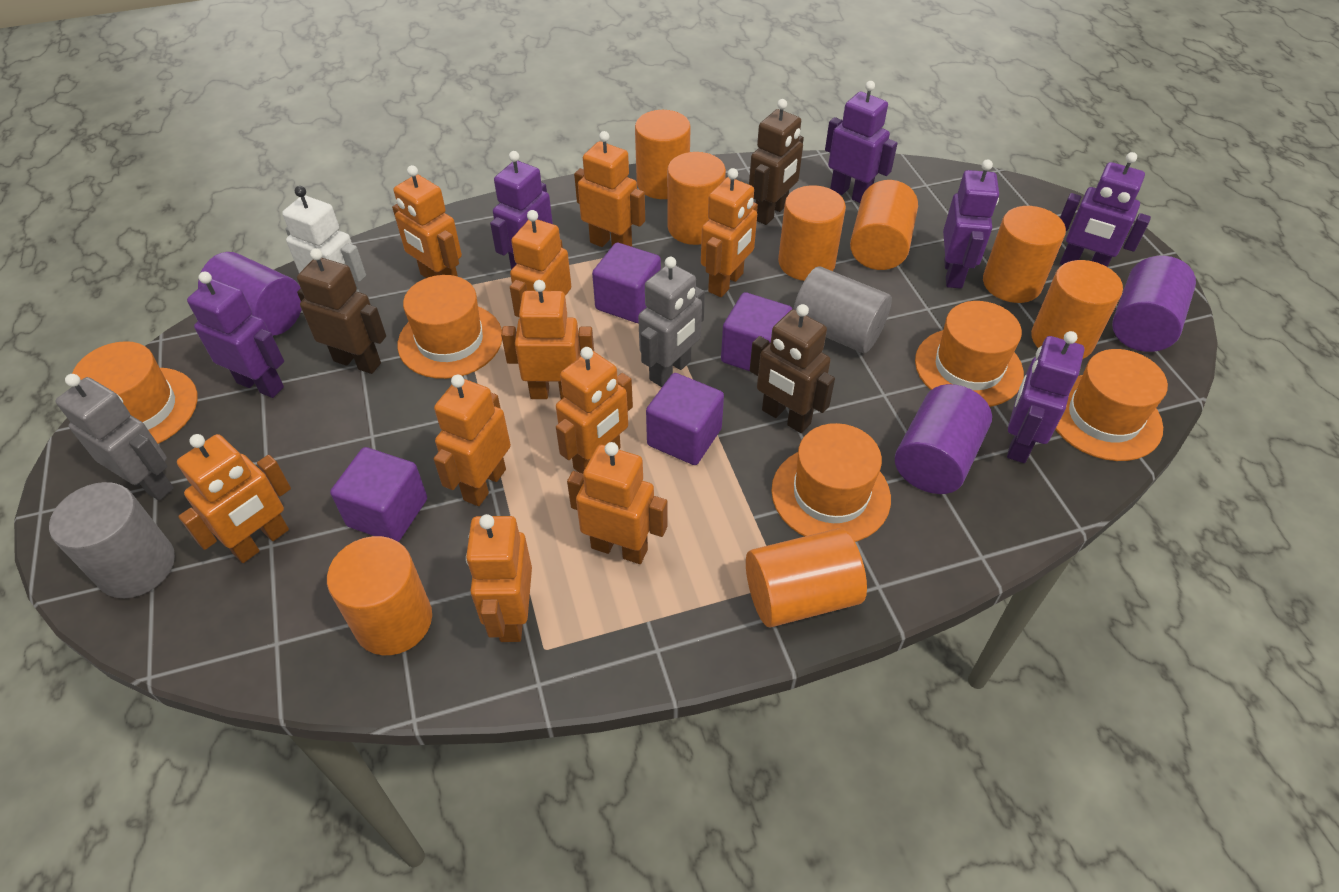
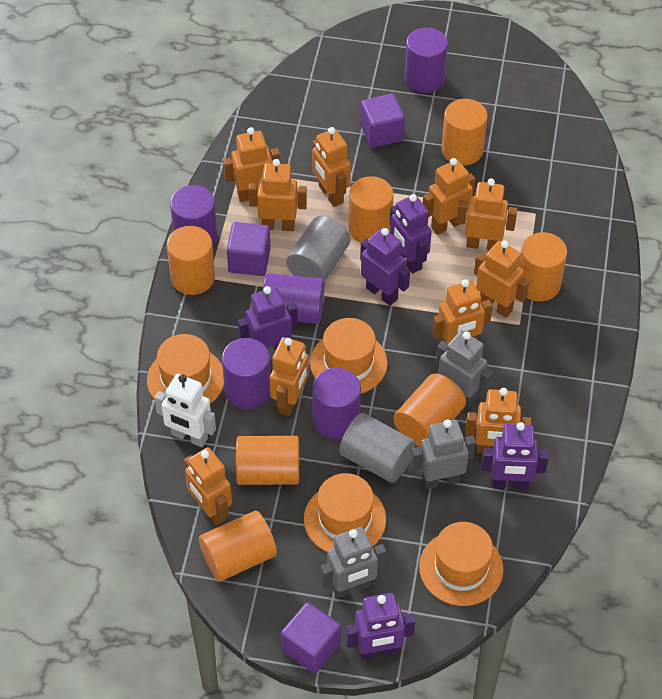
brown robot: 3 -> 0
grey robot: 2 -> 3
orange cylinder: 8 -> 7
orange hat: 5 -> 4
purple cube: 4 -> 3
purple cylinder: 3 -> 5
purple robot: 6 -> 5

